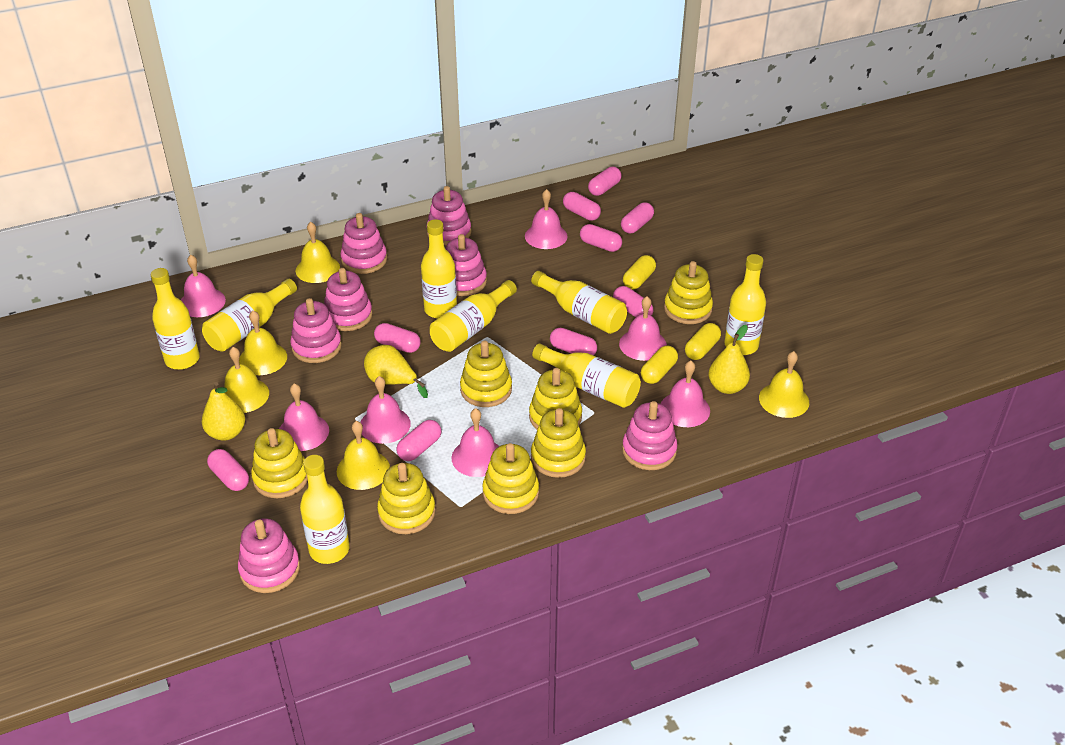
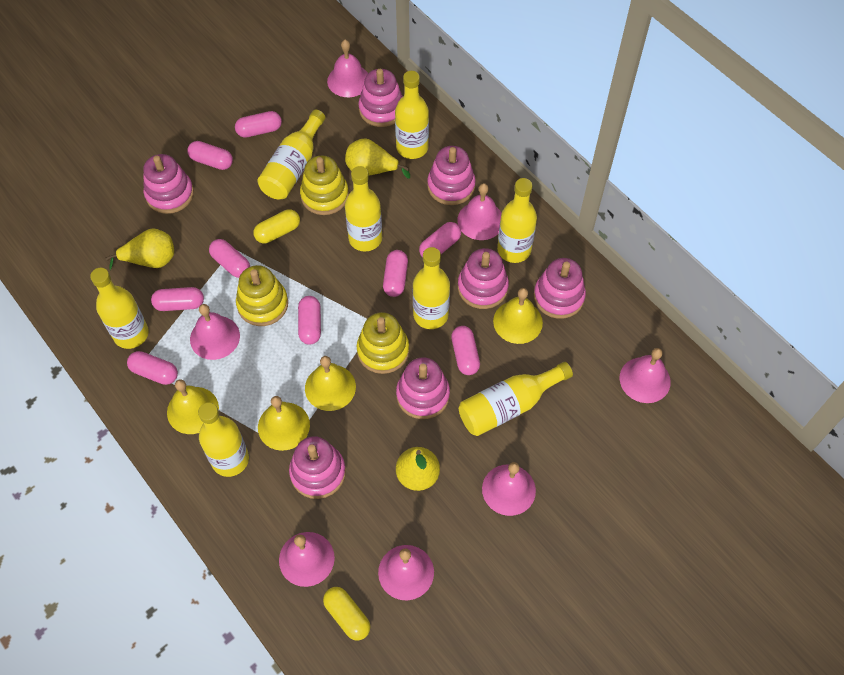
yellow bell: 5 -> 4
yellow capsule: 3 -> 2
yellow stacking toy: 7 -> 3

